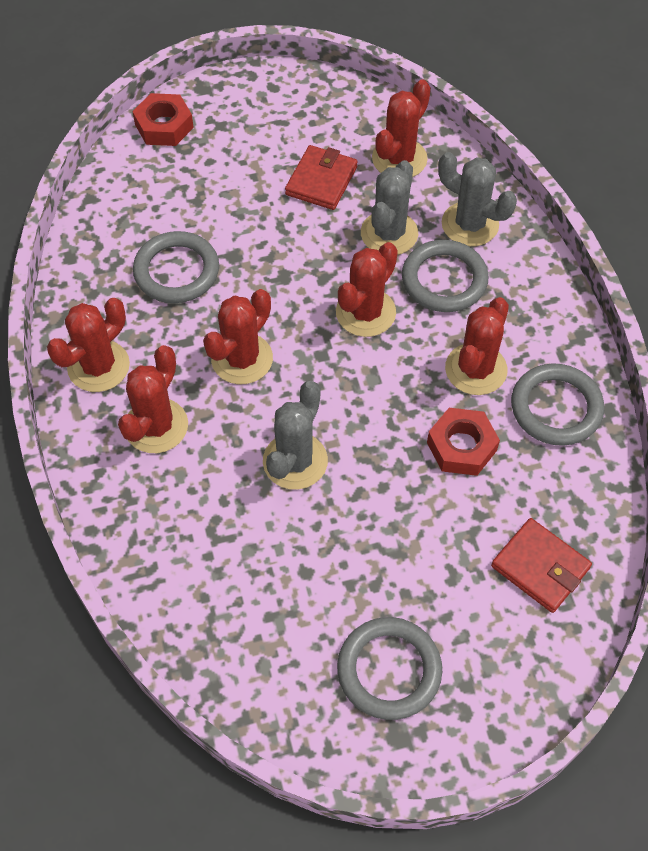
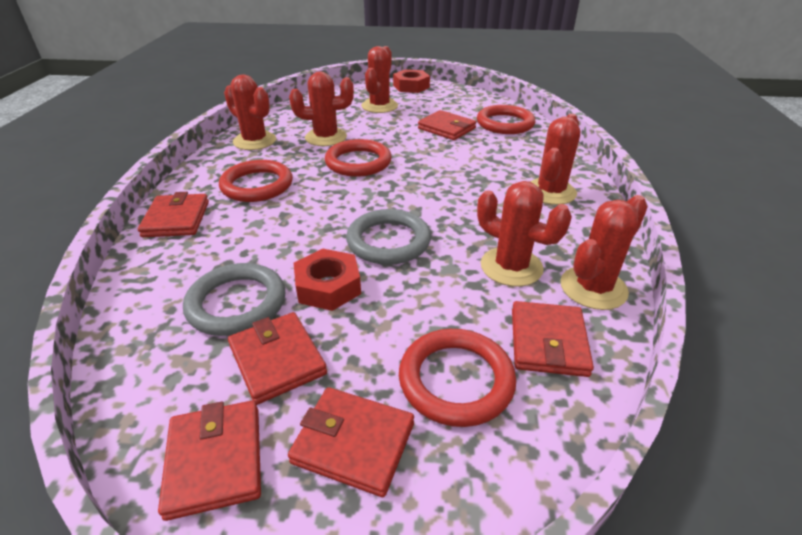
grey cactus: 3 -> 0
grey ring: 4 -> 2
red ring: 0 -> 4
red wallet: 2 -> 6

